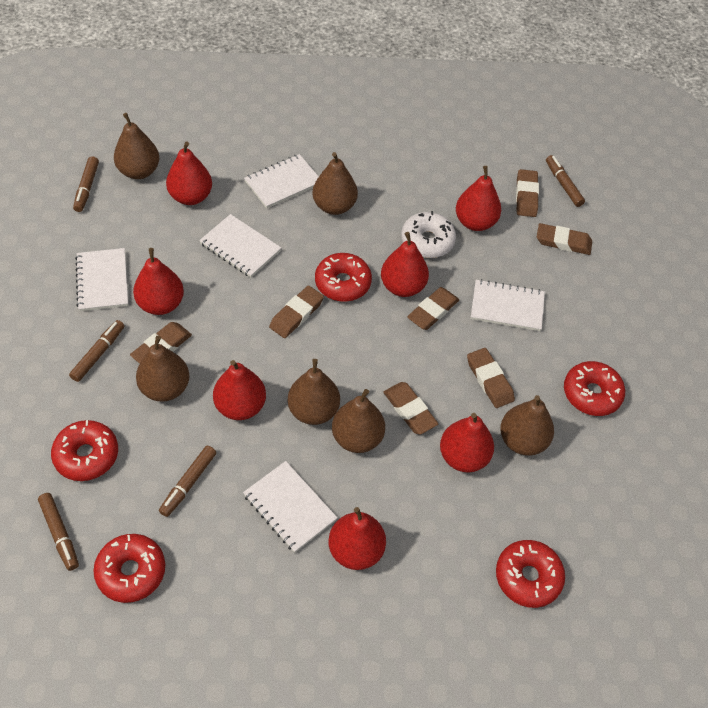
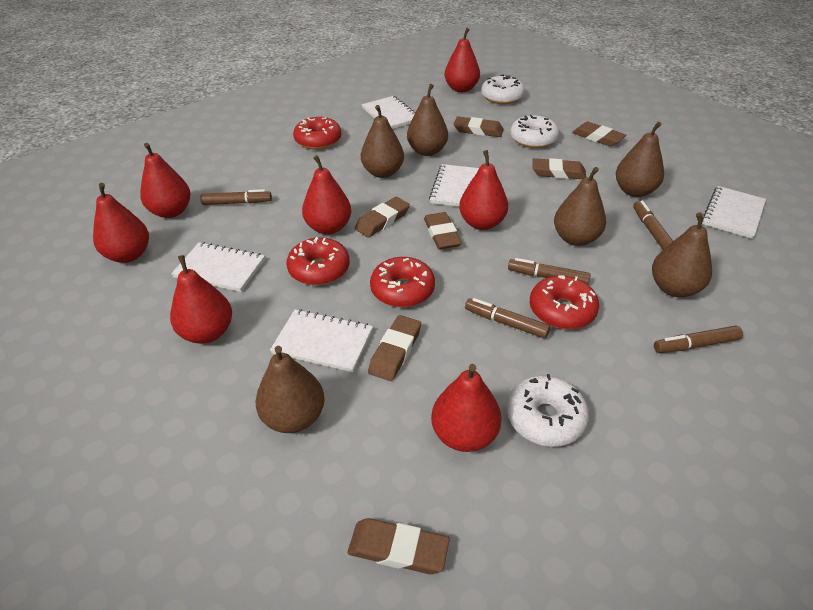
red donut: 5 -> 4
white donut: 1 -> 3

